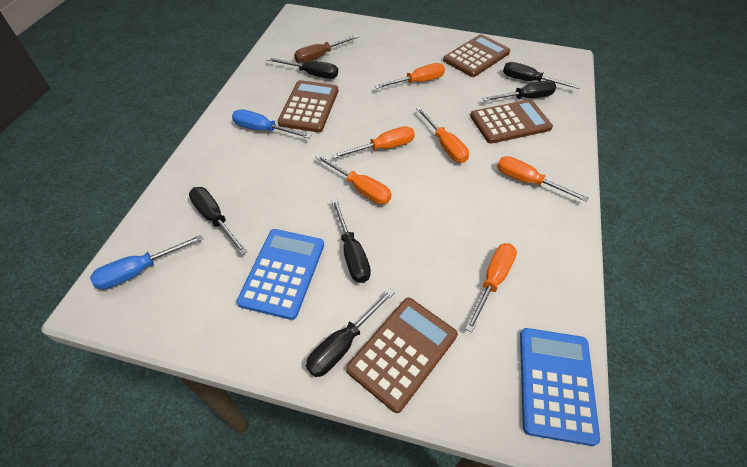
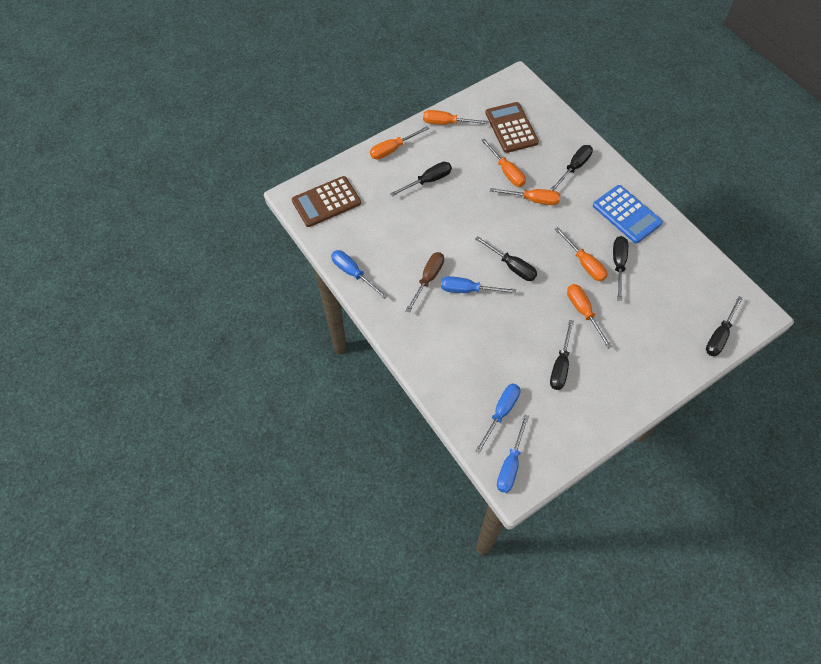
blue calculator: 2 -> 1
blue screwdriver: 2 -> 4
brown calculator: 4 -> 2

